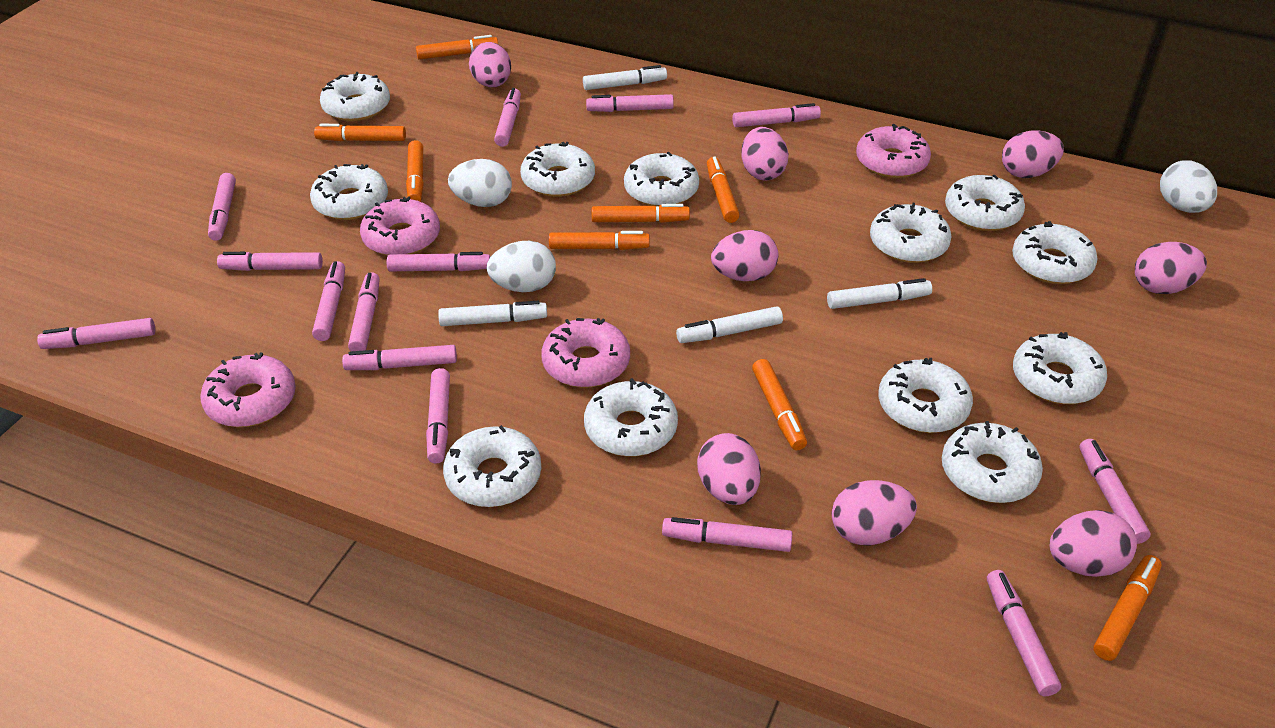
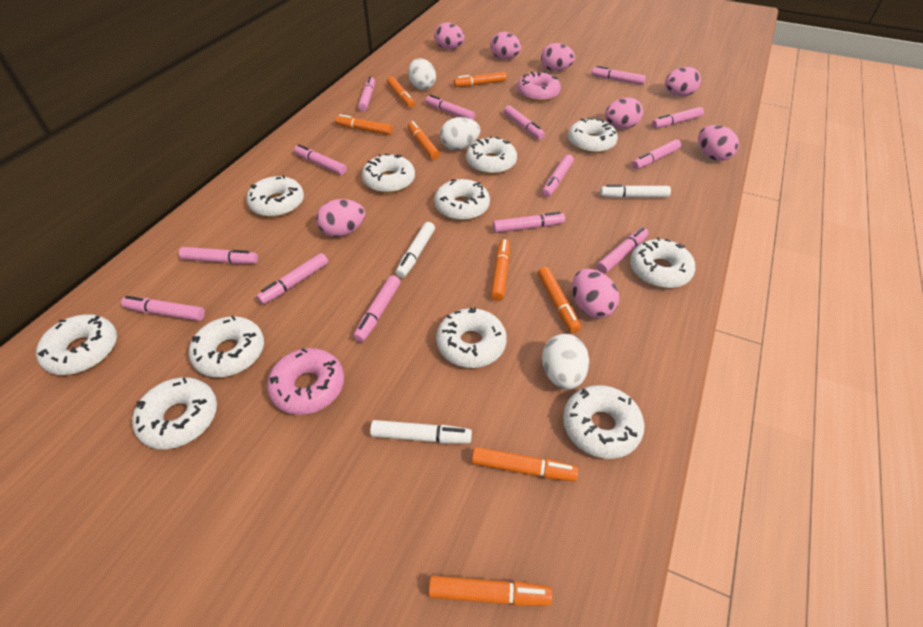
pink donut: 4 -> 2
white donut: 12 -> 11
white marker: 4 -> 3

